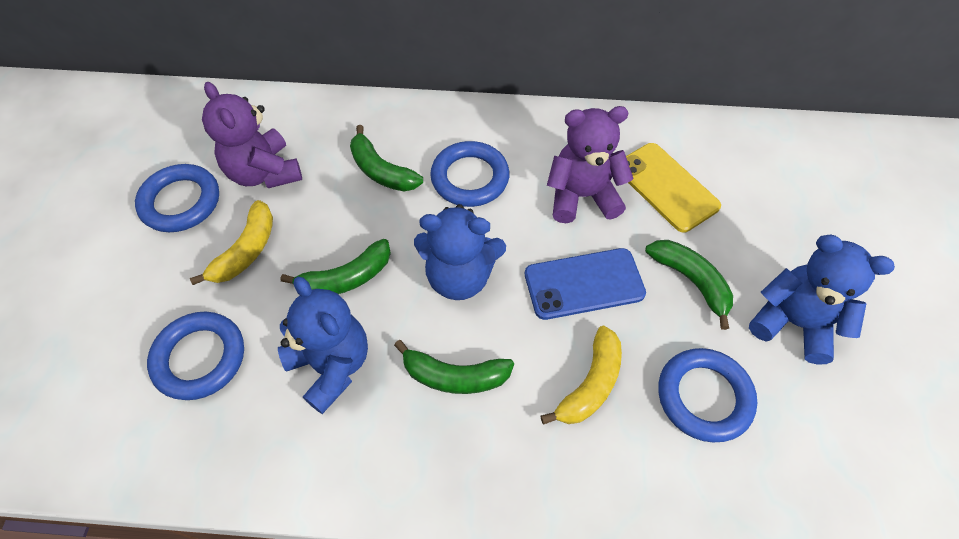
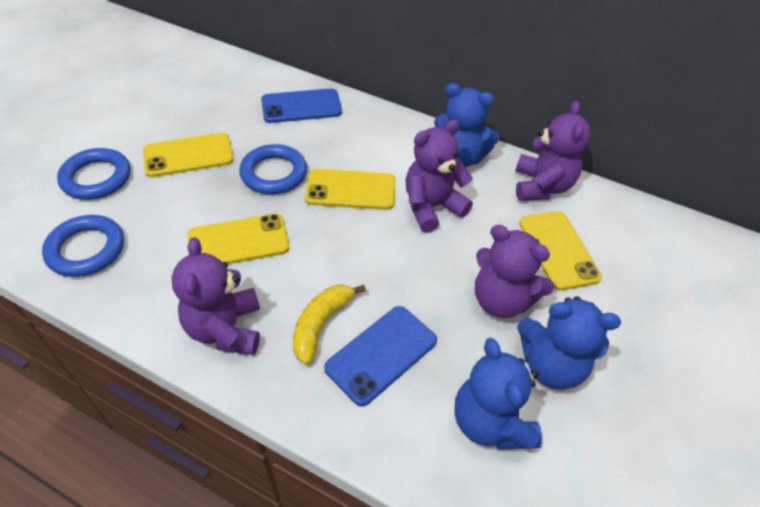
blue phone: 1 -> 2
blue ring: 4 -> 3
green banana: 4 -> 0
purple teddy bear: 2 -> 4
yellow banana: 2 -> 1
yellow phone: 1 -> 4

